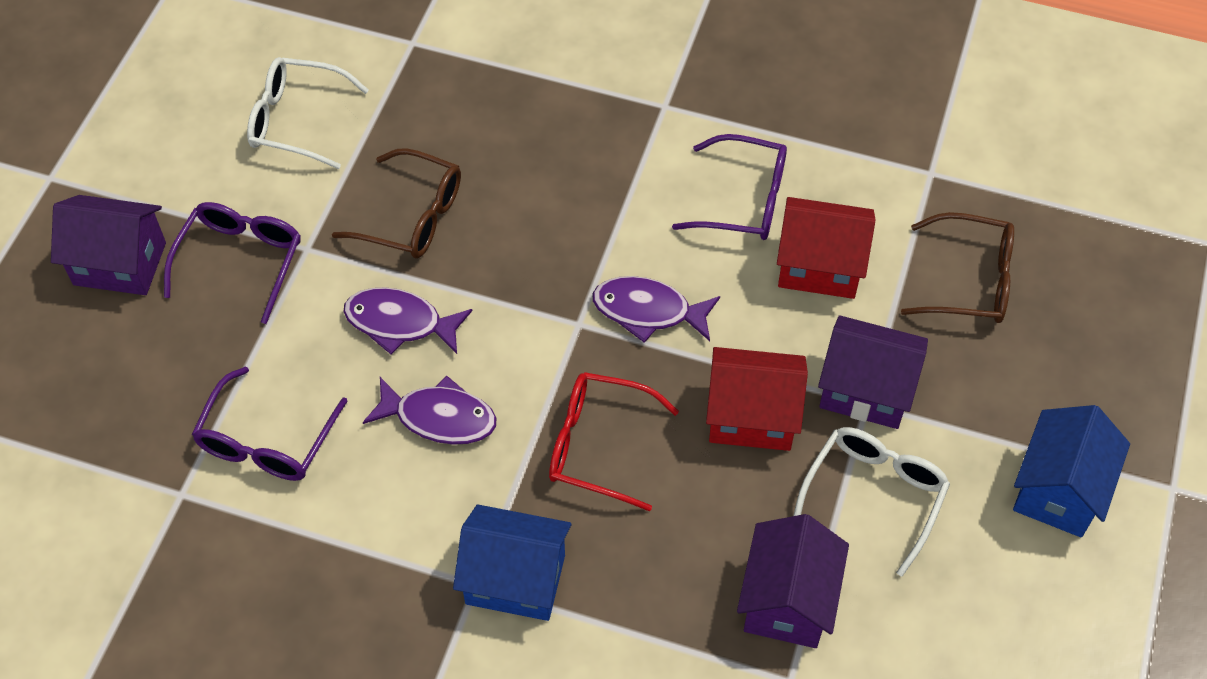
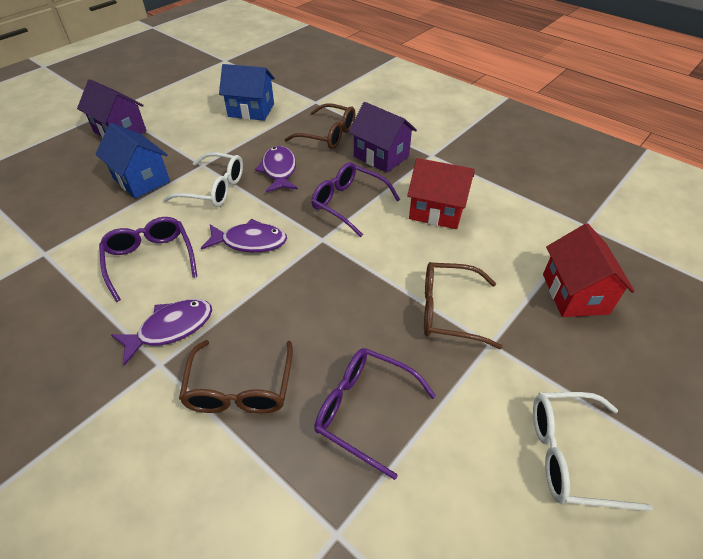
brown glasses: 2 -> 3
purple house: 3 -> 2
red glasses: 1 -> 0

